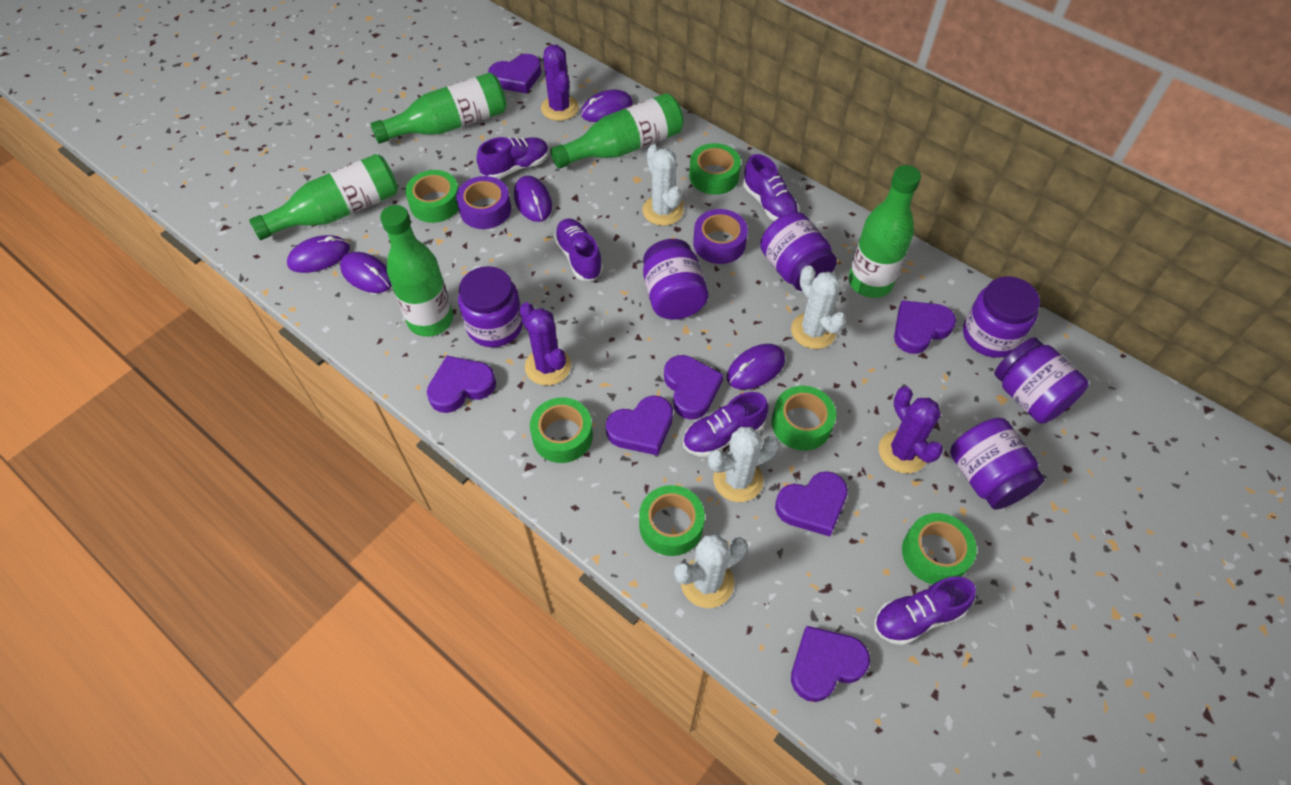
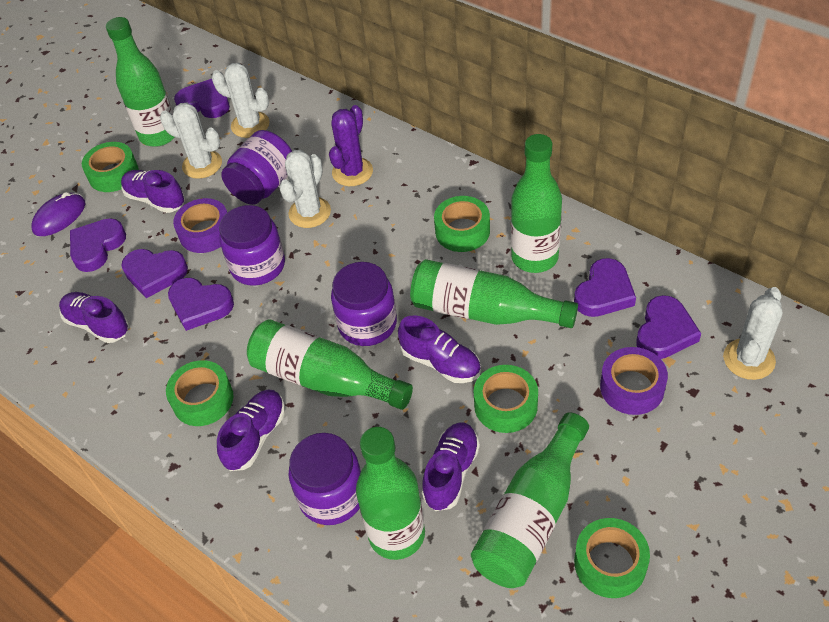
green bottle: 5 -> 6
green tape: 6 -> 5
purple cactus: 3 -> 1
purple heart: 7 -> 6
purple jar: 6 -> 4
purple mouse: 5 -> 1

